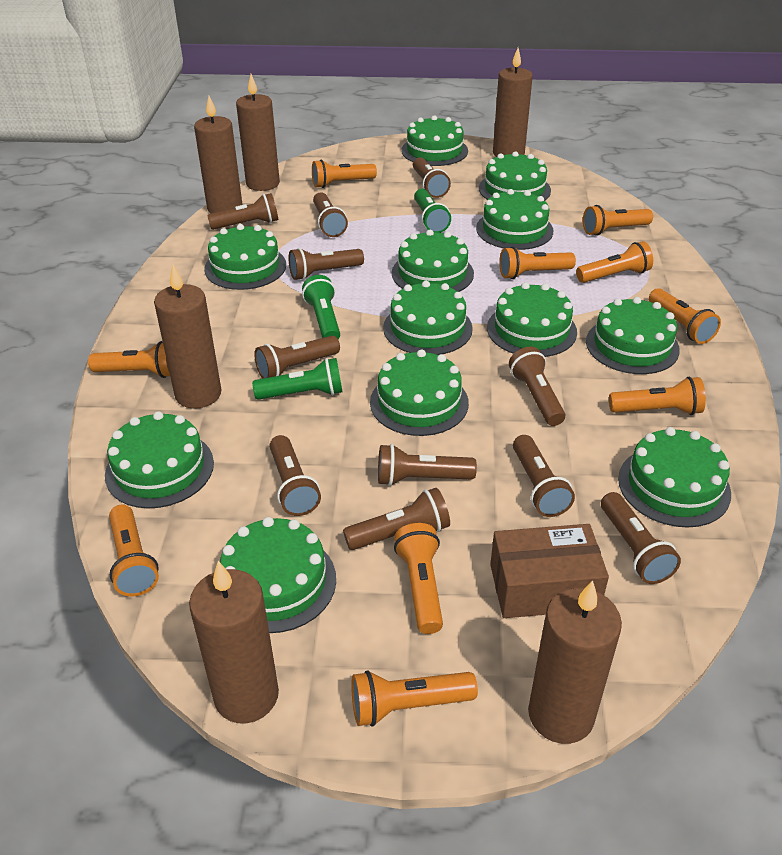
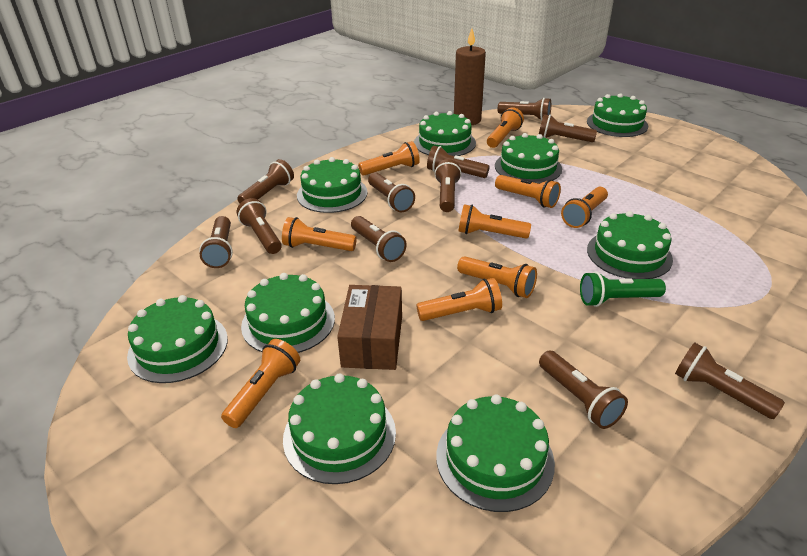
brown candle: 6 -> 1
green cake: 12 -> 9
green flashlight: 3 -> 1
orange flashlight: 10 -> 9

